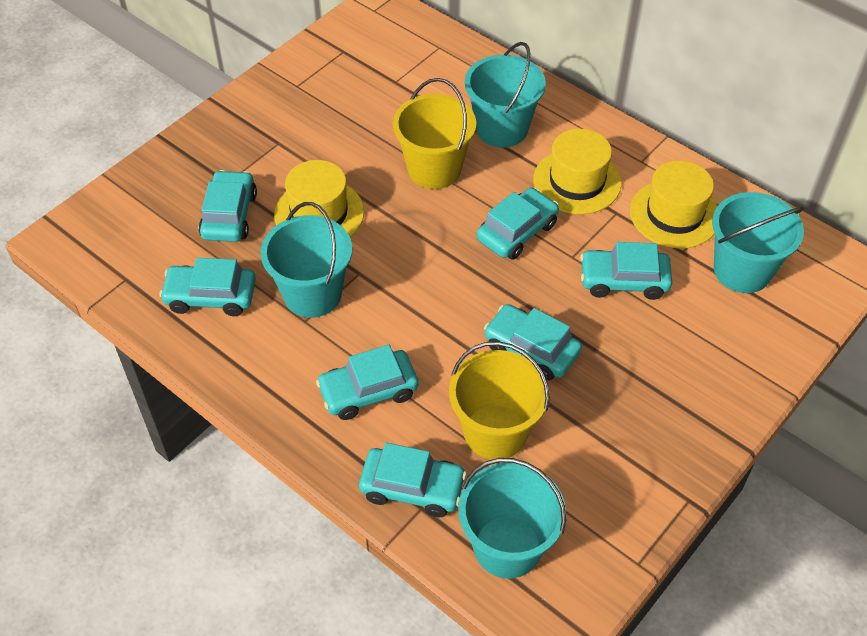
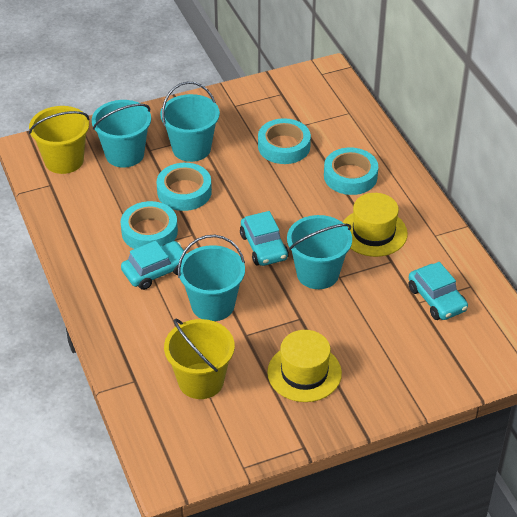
turquoise car: 7 -> 3
turquoise tape: 0 -> 4
yellow hat: 3 -> 2

